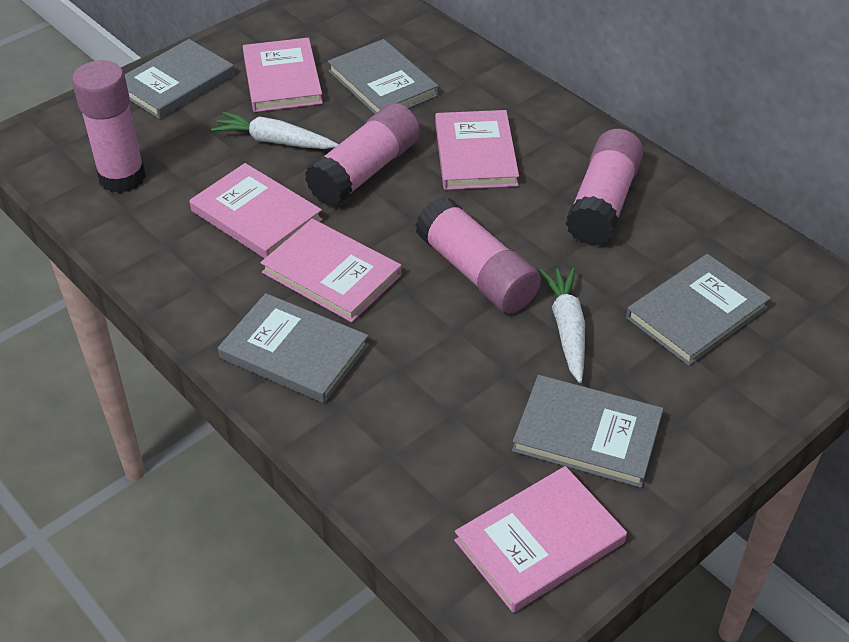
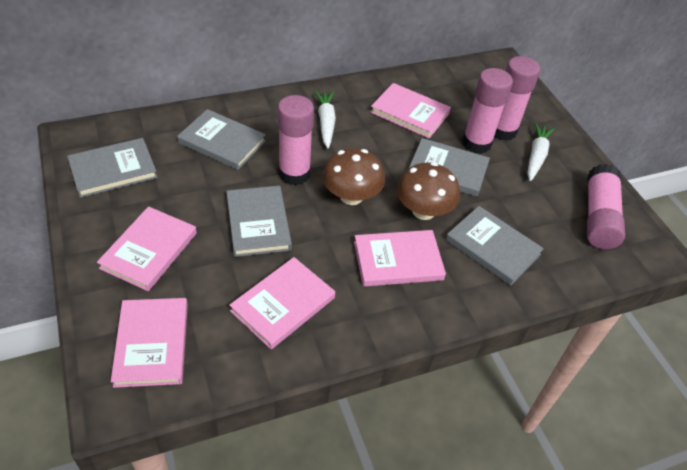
brown mushroom: 0 -> 2

